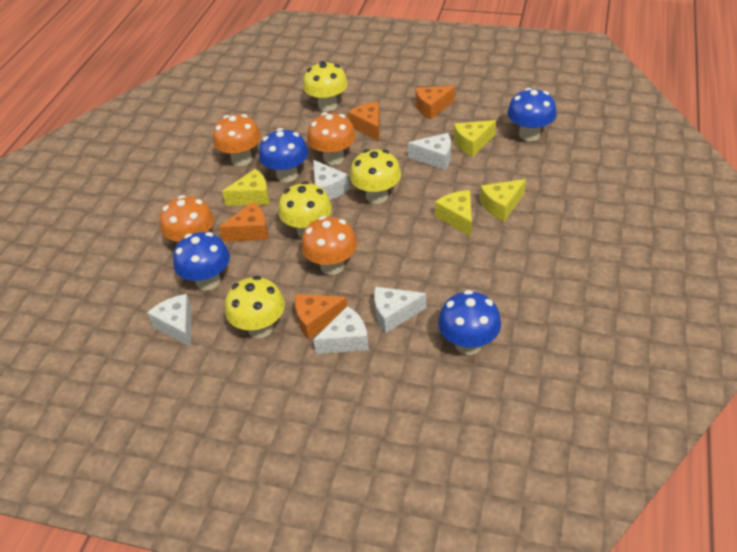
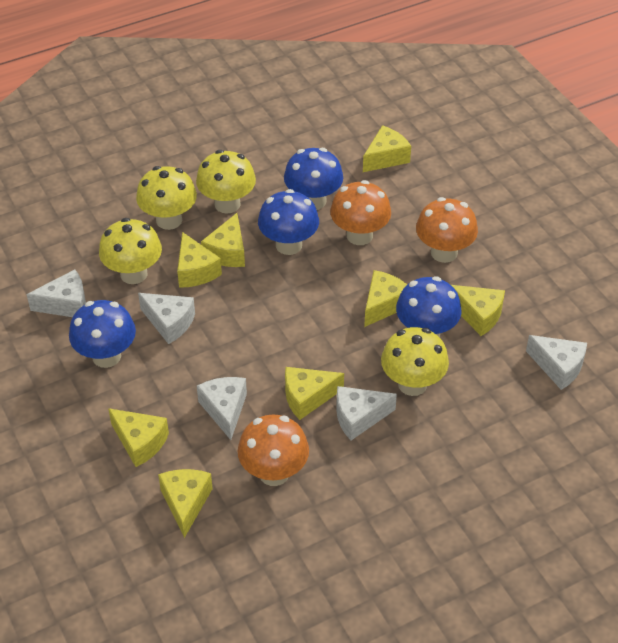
orange cheese: 4 -> 0
orange mushroom: 4 -> 3
yellow cheese: 4 -> 8

